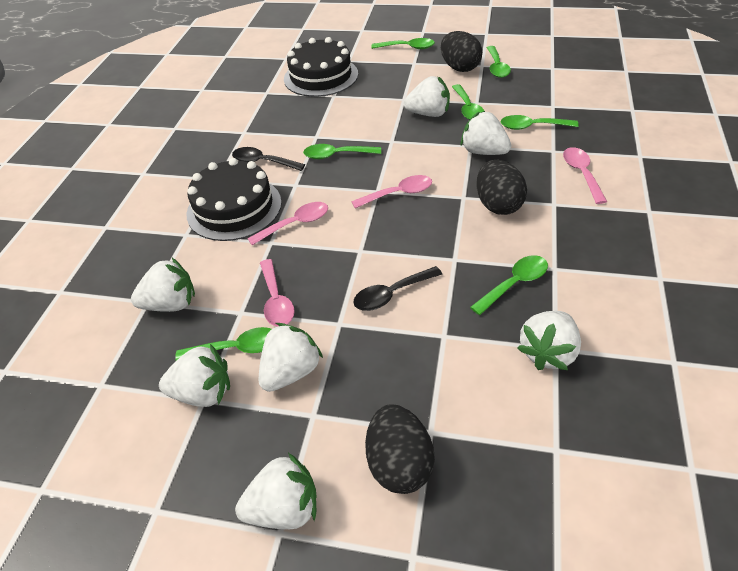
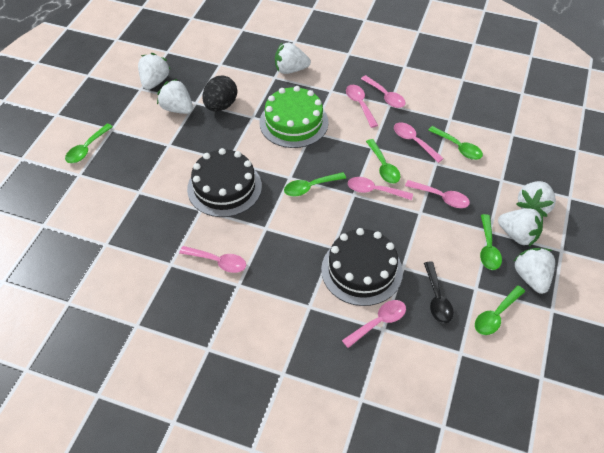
black egg: 3 -> 1
black spoon: 2 -> 1
green cake: 0 -> 1
green spoon: 7 -> 6
pink spoon: 4 -> 7
white strawberry: 7 -> 6

